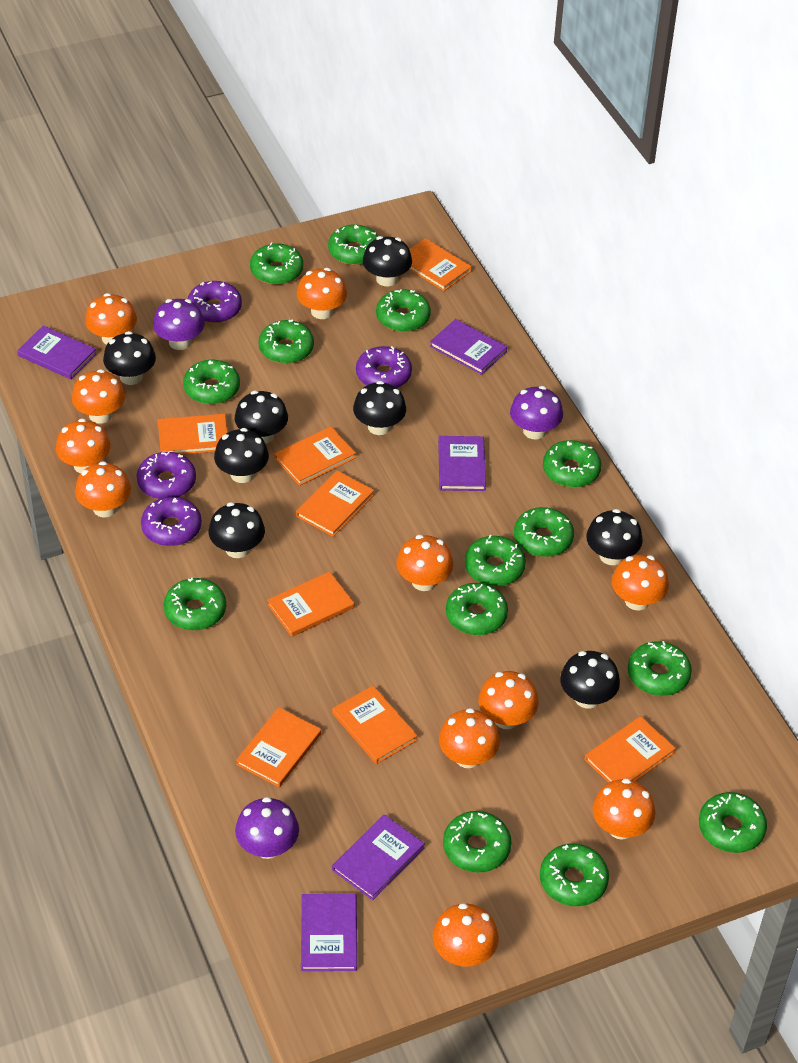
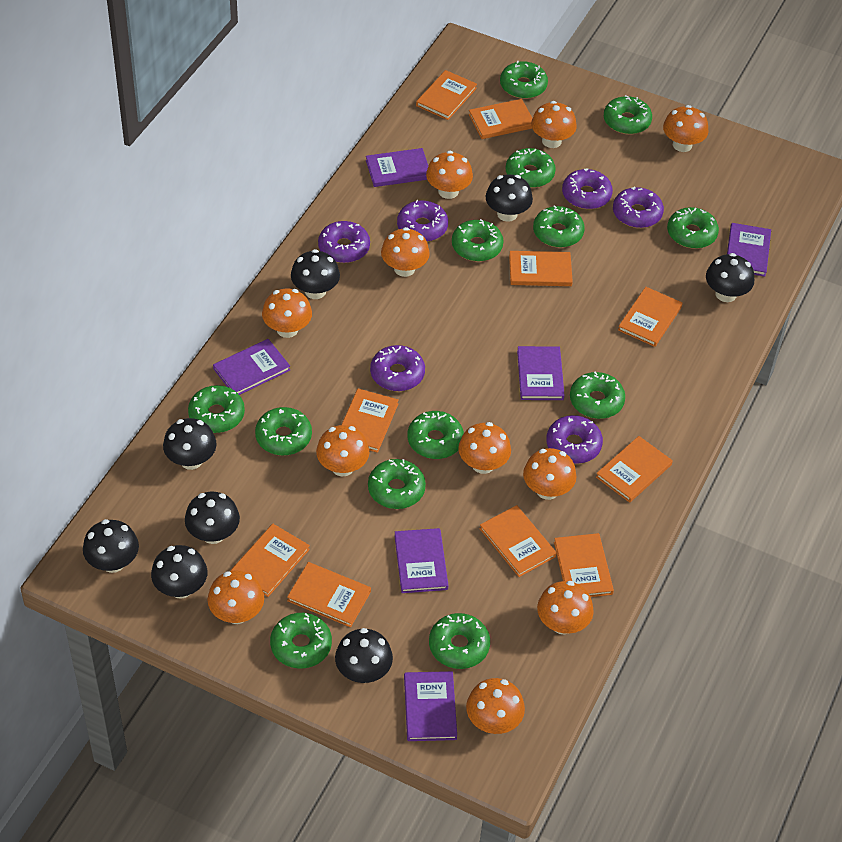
green donut: 14 -> 13
orange book: 8 -> 10
purple book: 5 -> 6
purple donut: 4 -> 6
purple mushroom: 3 -> 0

